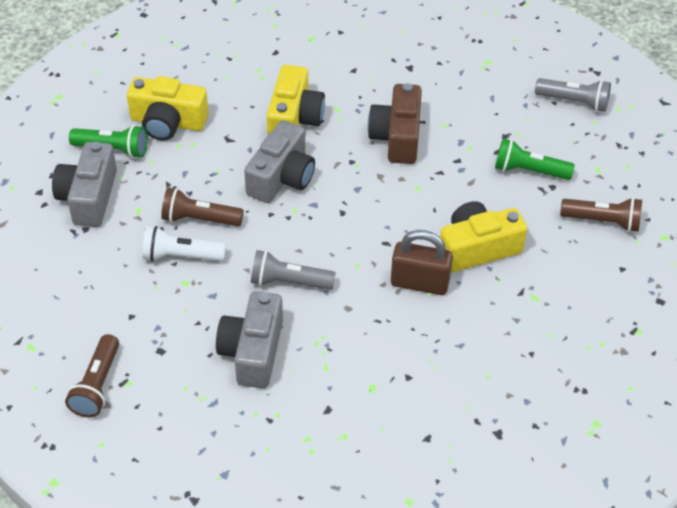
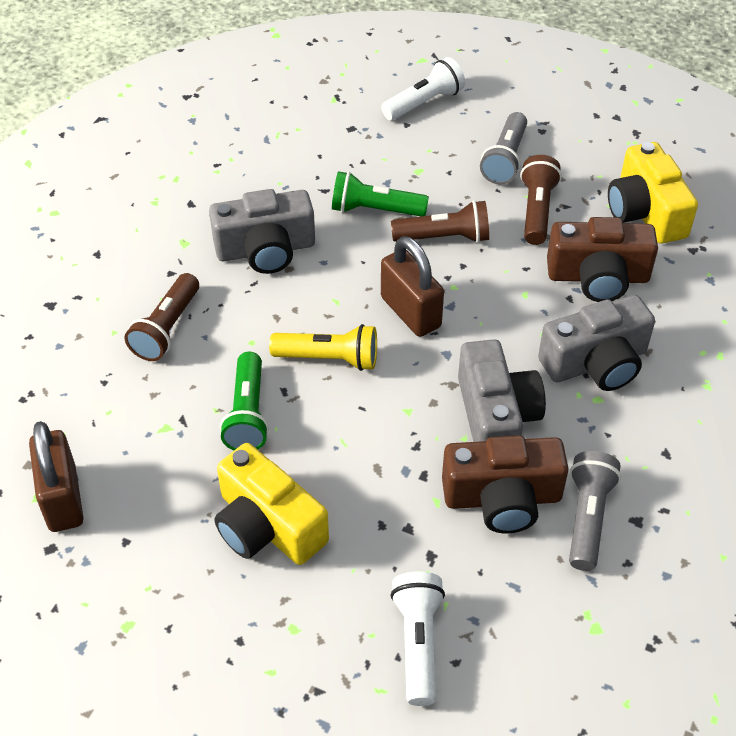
brown camera: 1 -> 2
brown padlock: 1 -> 2
white flashlight: 1 -> 2
yellow camera: 3 -> 2
yellow flashlight: 0 -> 1

